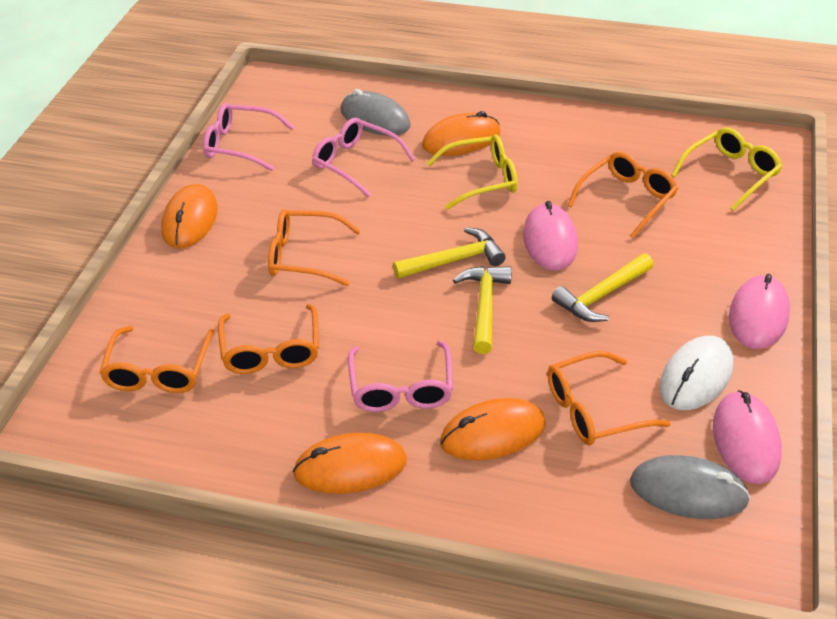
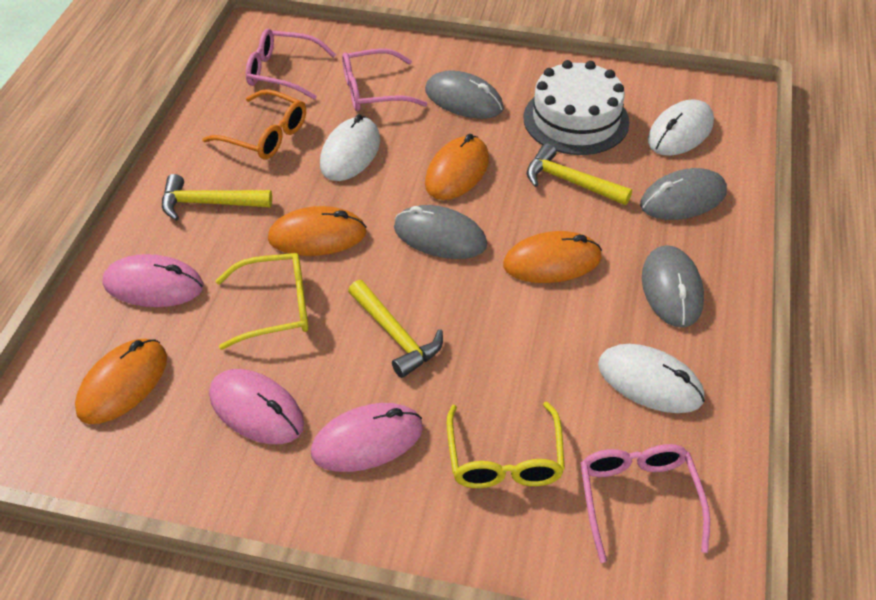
grey mouse: 2 -> 4
orange glasses: 5 -> 1
white cake: 0 -> 1
white mouse: 1 -> 3

